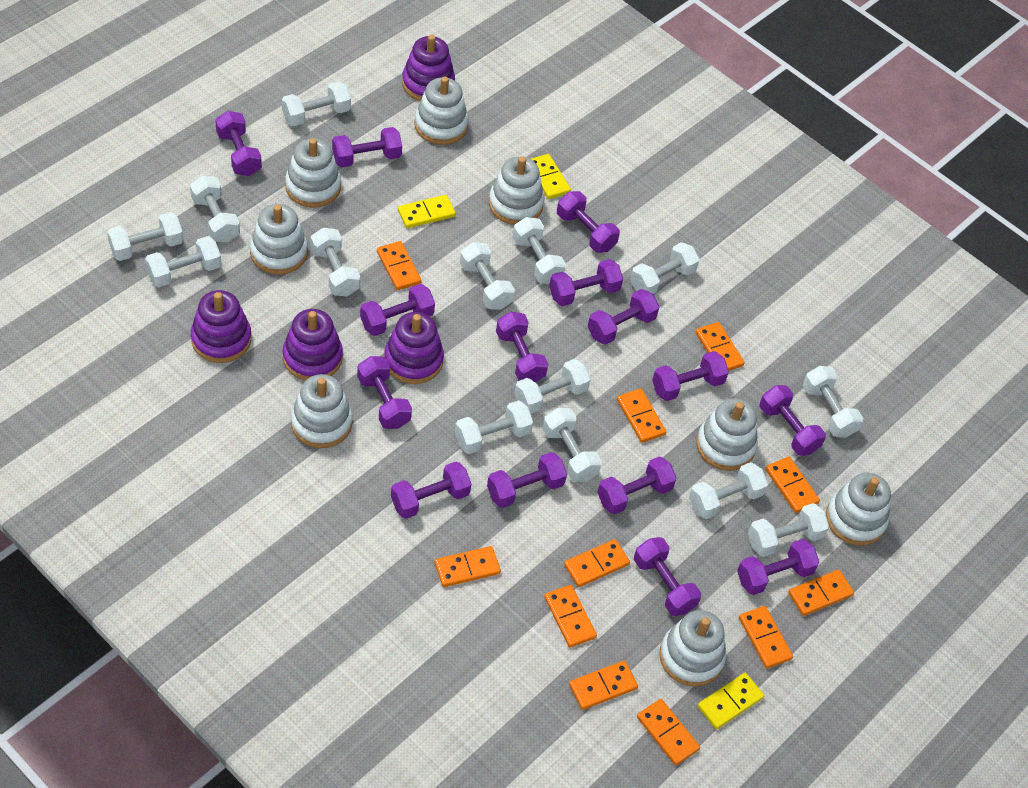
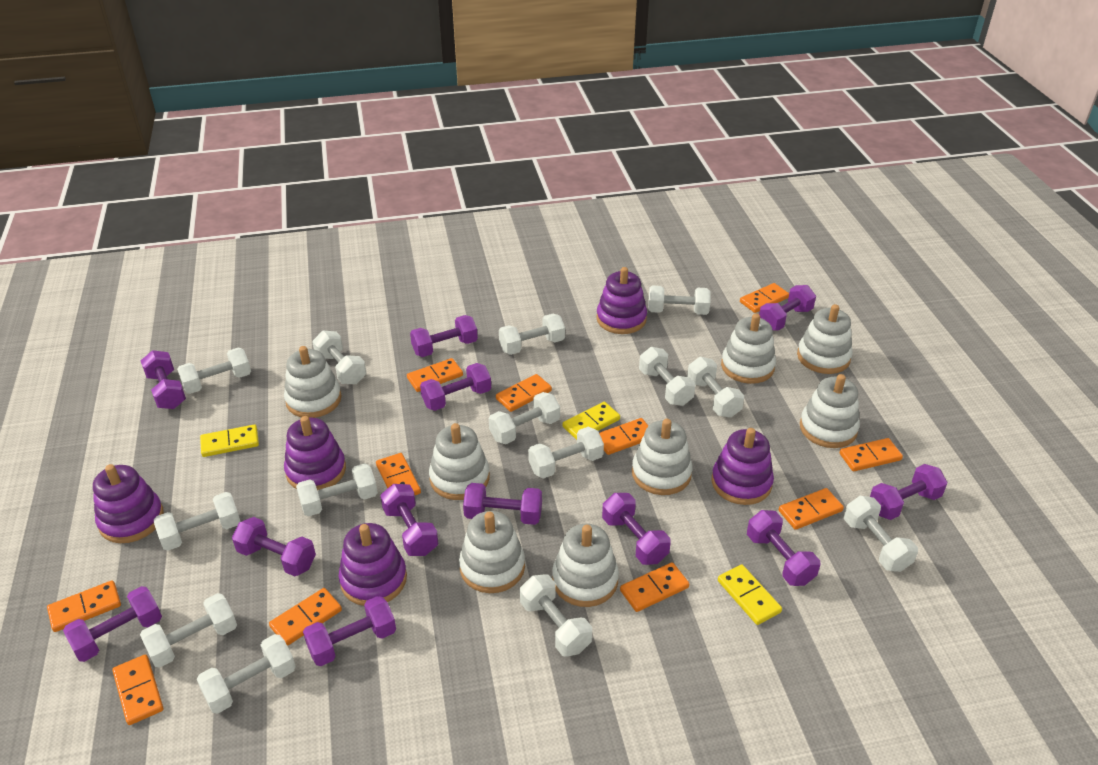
purple dumbbell: 15 -> 12
purple stacking toy: 4 -> 5

